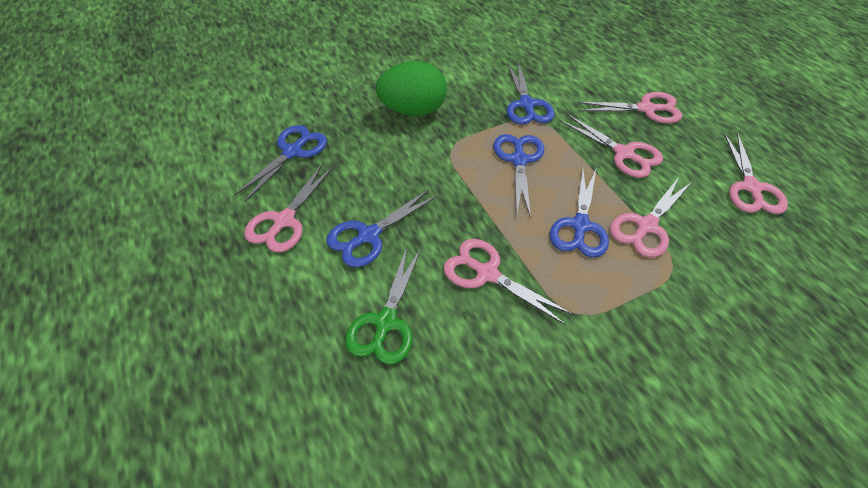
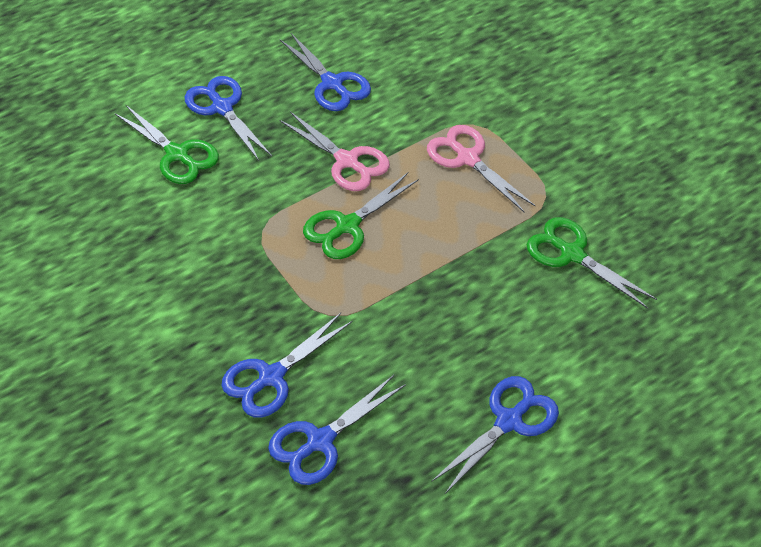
green egg: 1 -> 0
green scissors: 1 -> 3
pink scissors: 6 -> 2

